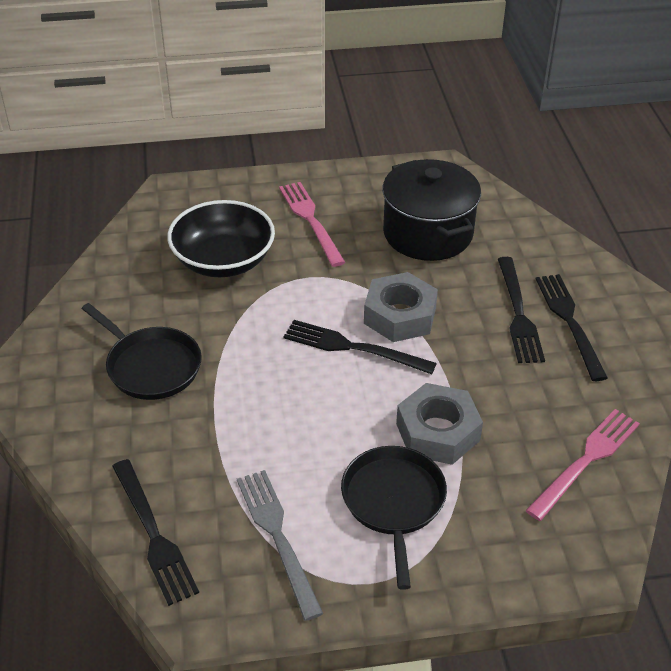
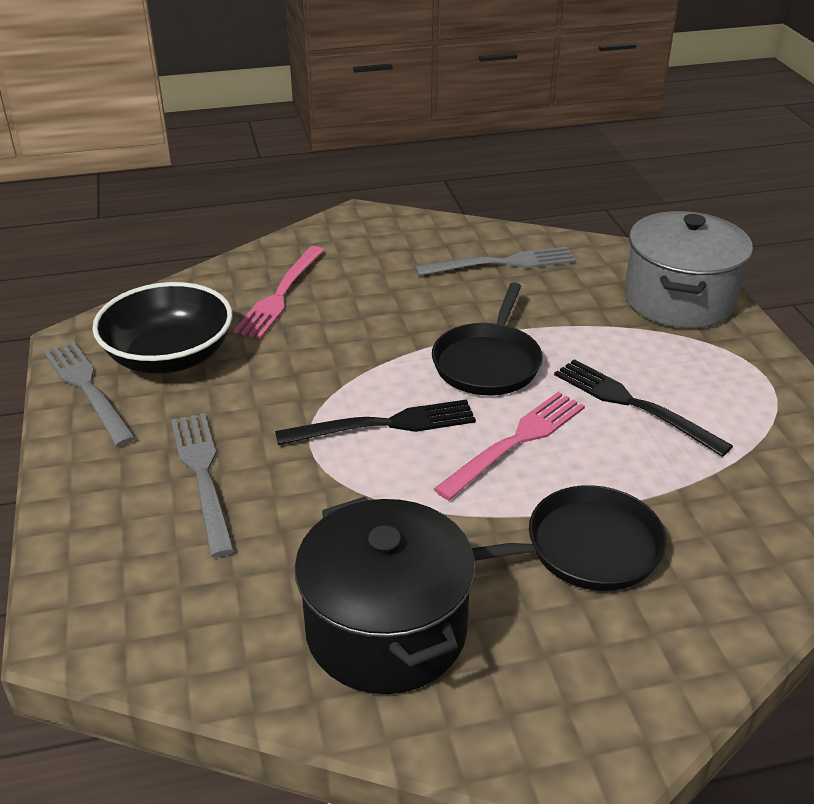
black fork: 4 -> 2
grey fork: 1 -> 3
grey nut: 2 -> 0
grey pot: 0 -> 1

